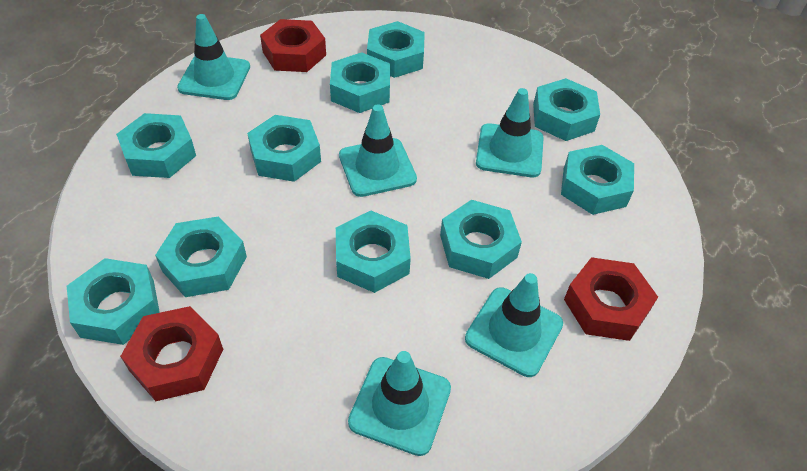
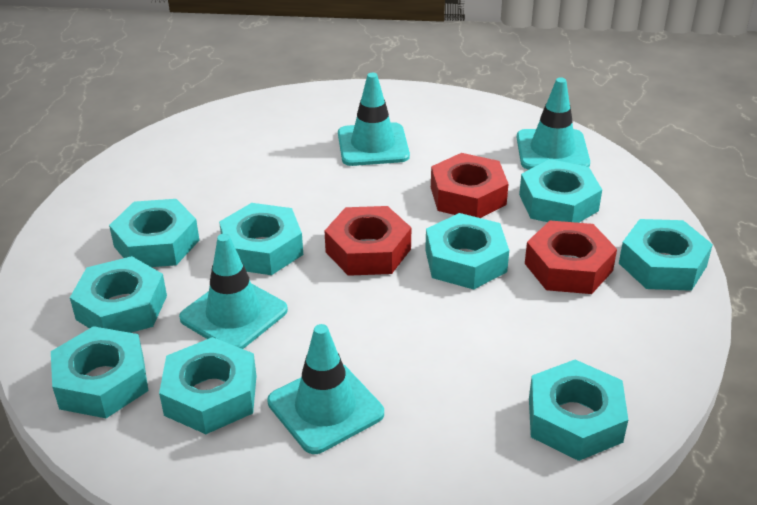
turquoise nut: 10 -> 9
turquoise traffic cone: 5 -> 4

